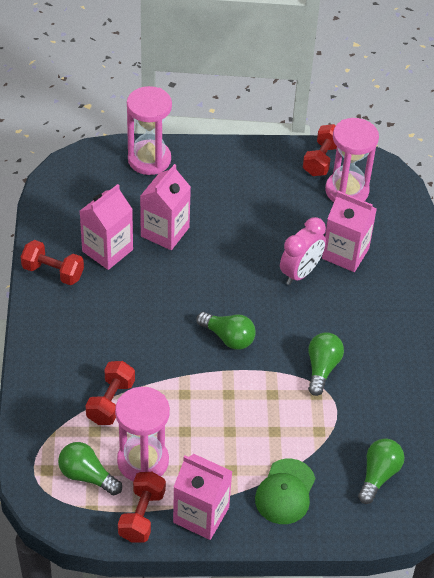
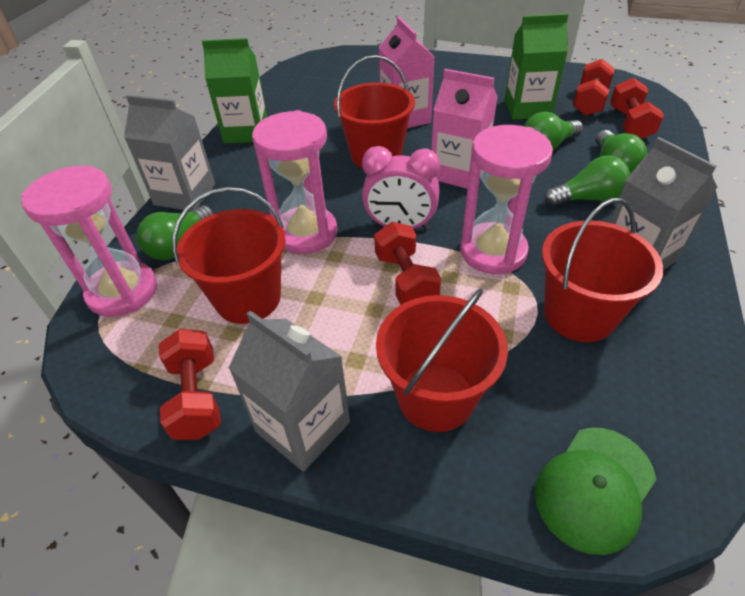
green carton: 0 -> 2
grey carton: 0 -> 3
pink carton: 4 -> 2
red bucket: 0 -> 4

